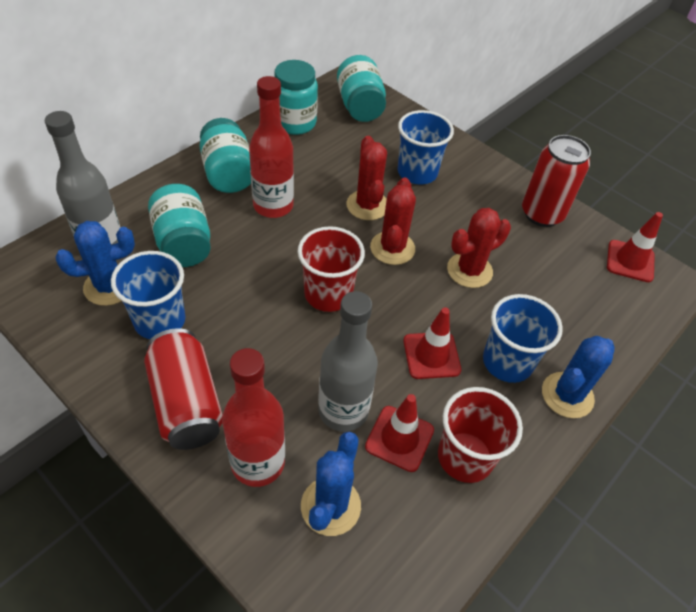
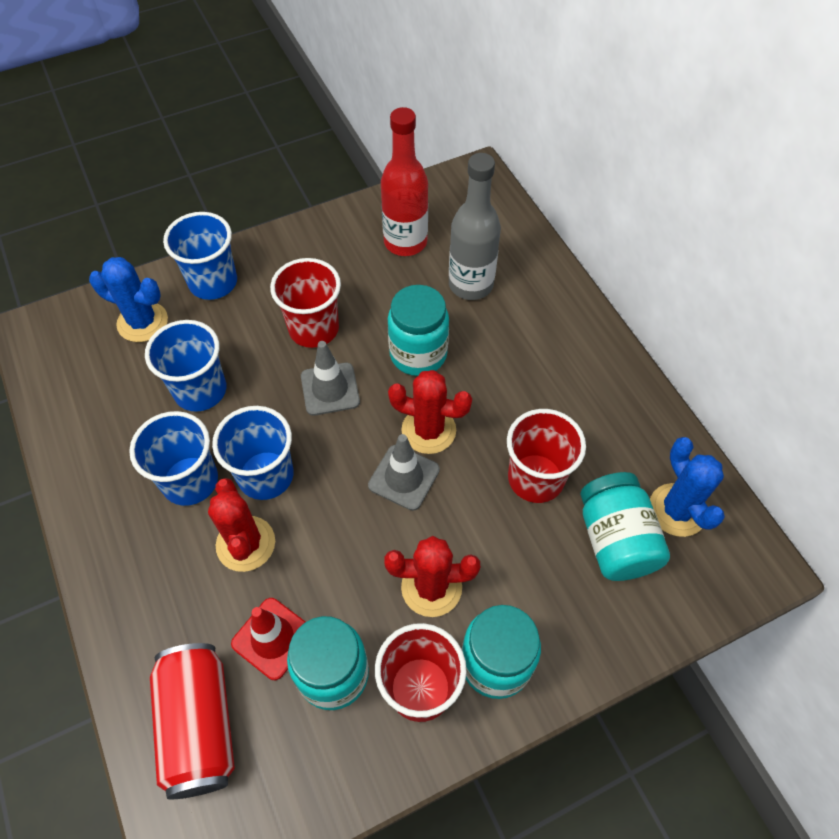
blue cactus: 3 -> 2
blue cup: 3 -> 4
grey bottle: 2 -> 1
grey traffic cone: 0 -> 2
red bottle: 2 -> 1
red can: 2 -> 1
red cup: 2 -> 3
red traffic cone: 3 -> 1

